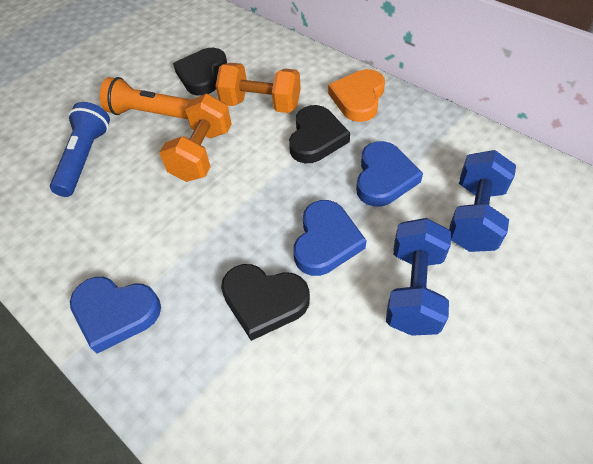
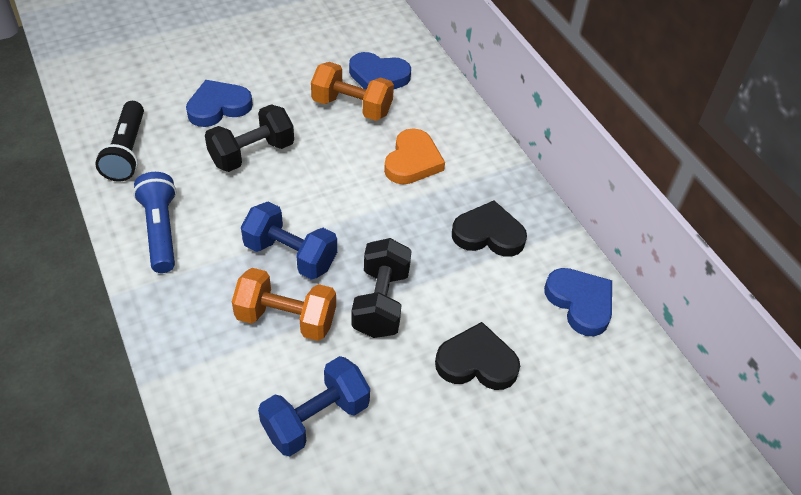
black dumbbell: 0 -> 2
black flashlight: 0 -> 1
black heart: 3 -> 2
orange flashlight: 1 -> 0

